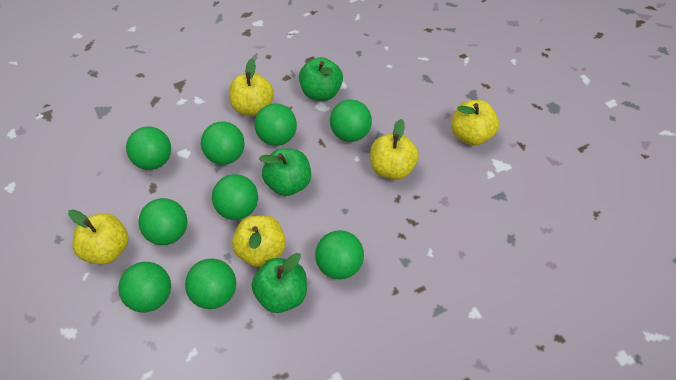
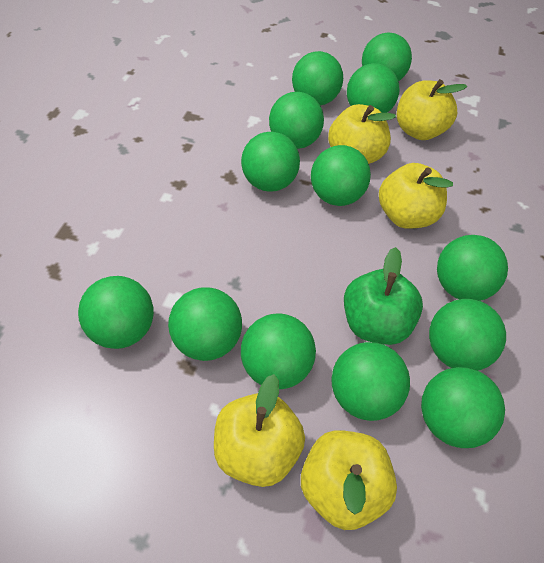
green apple: 3 -> 1
green ball: 9 -> 13

